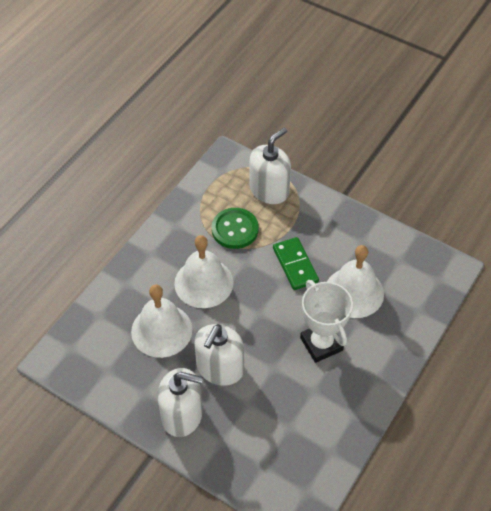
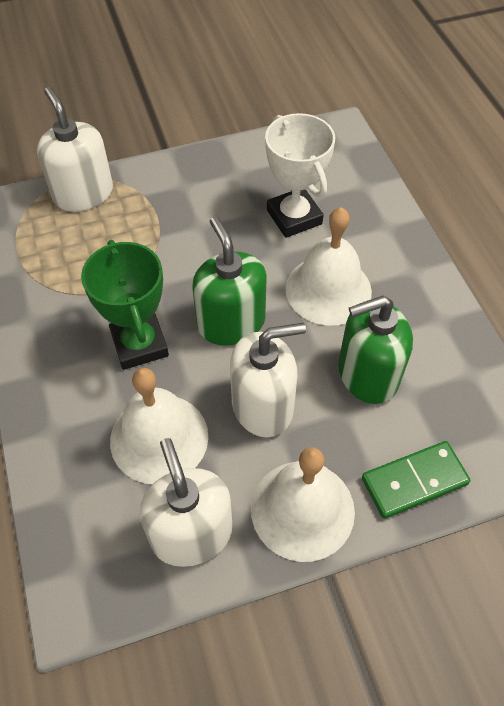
green button: 1 -> 0
green soap dispenser: 0 -> 2
green trophy: 0 -> 1

